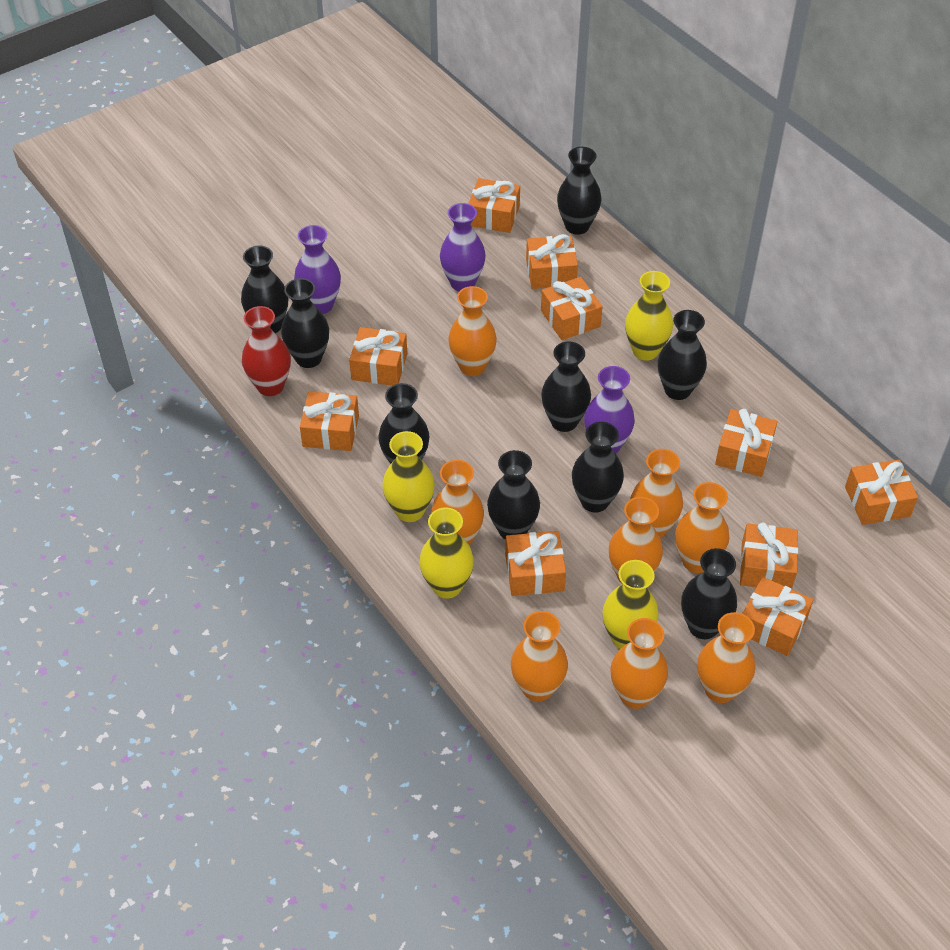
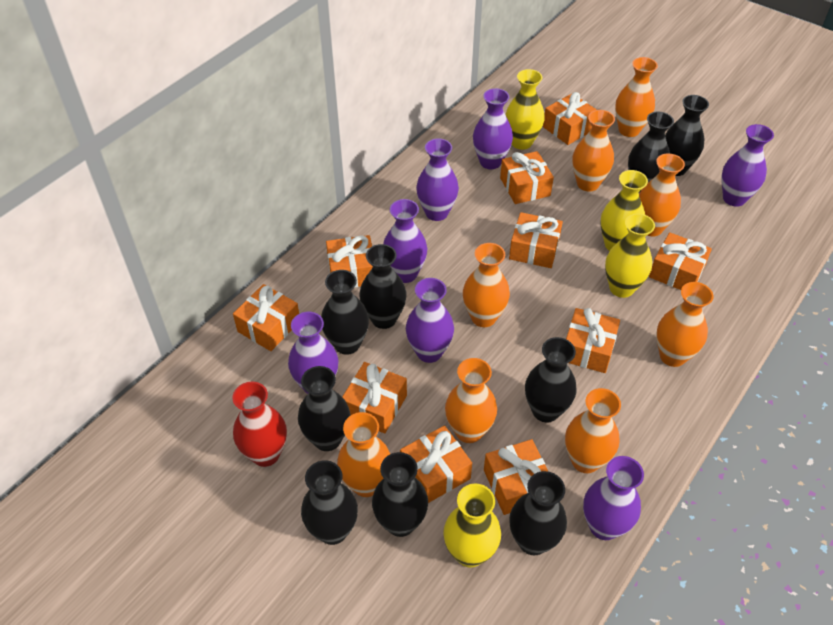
purple vase: 3 -> 7

